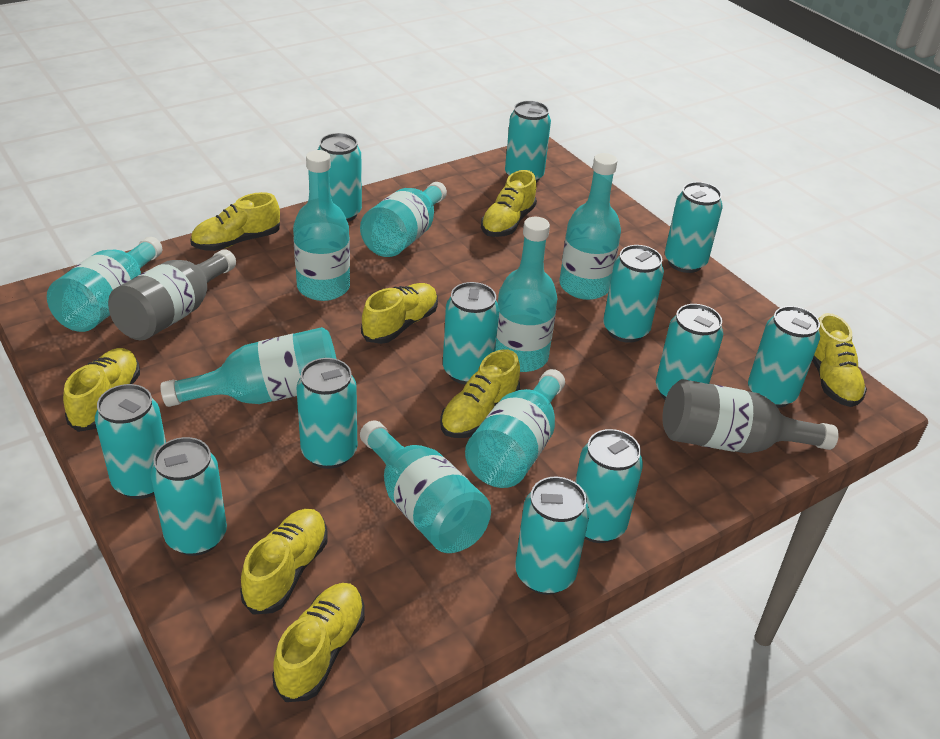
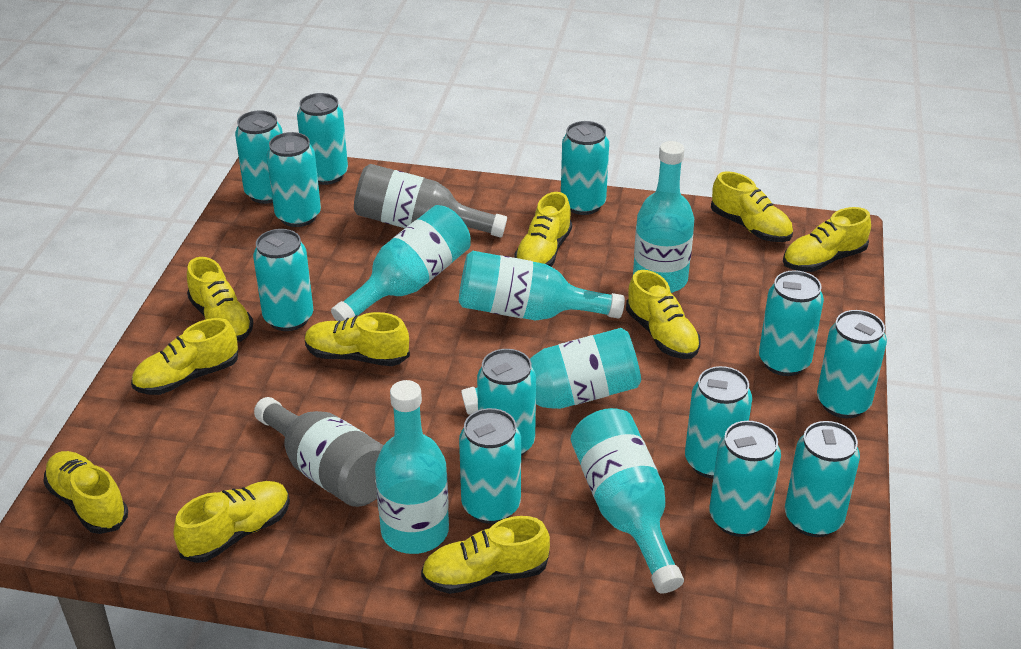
turquoise bottle: 8 -> 6
yellow shoe: 8 -> 10

